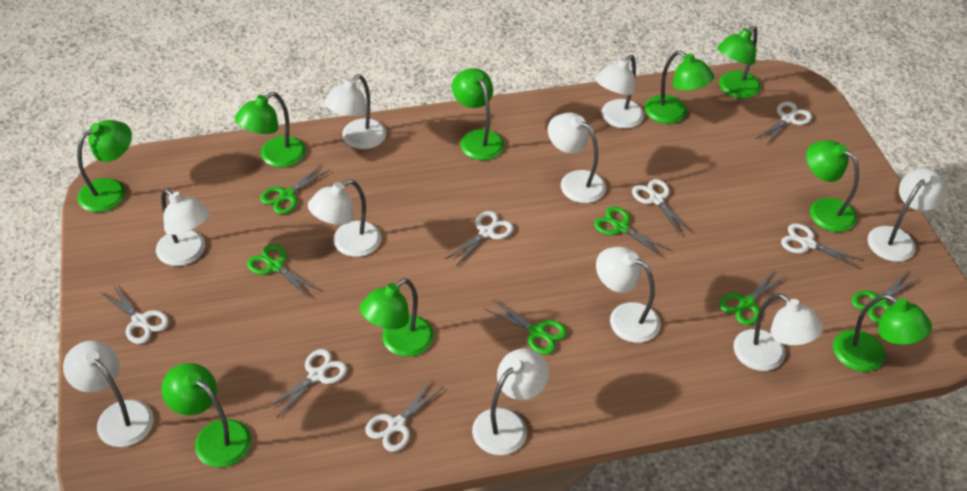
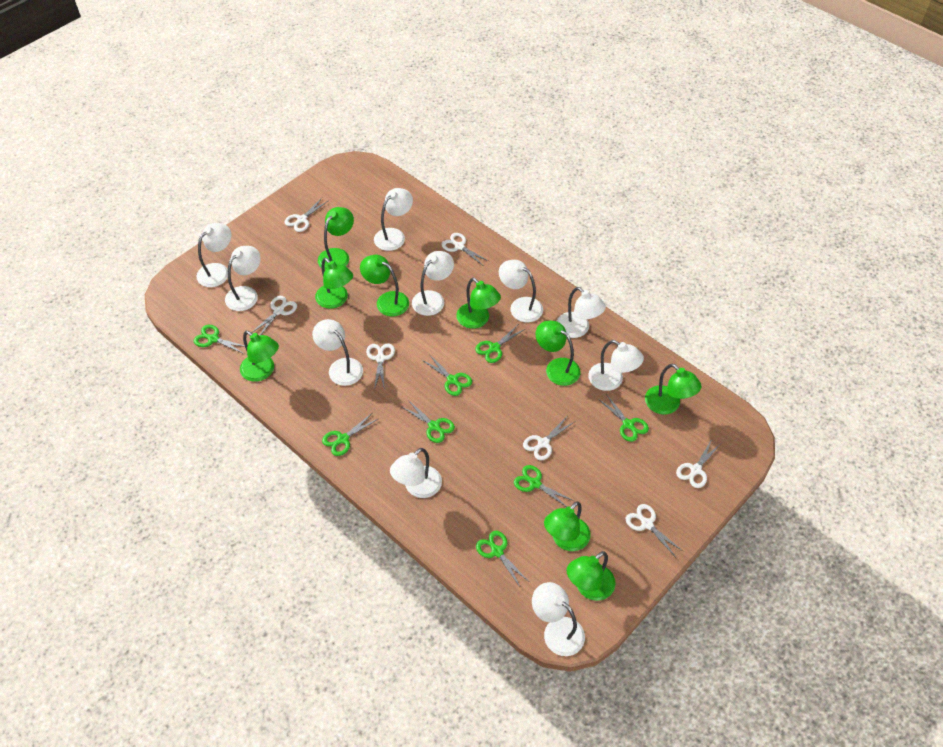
green scissors: 6 -> 8

